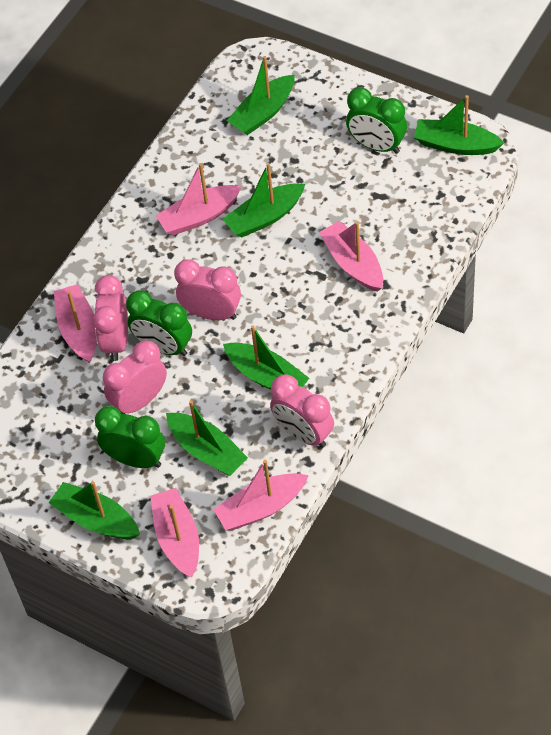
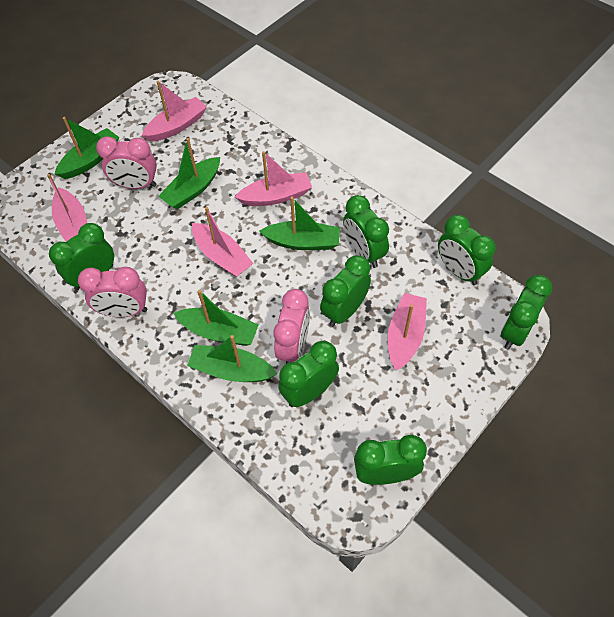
green boat: 6 -> 5
green clock: 3 -> 7
pink clock: 4 -> 3

